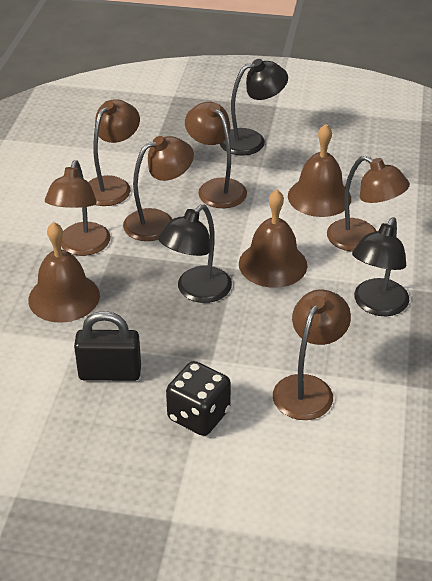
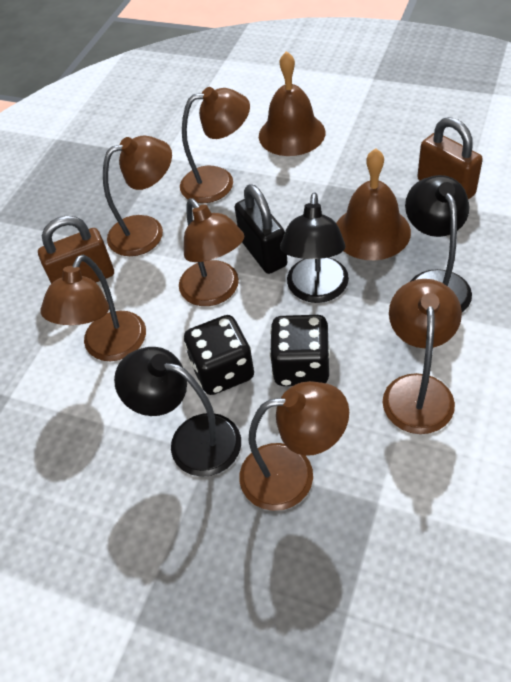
black dice: 1 -> 2
brown bell: 3 -> 2
brown padlock: 0 -> 2

